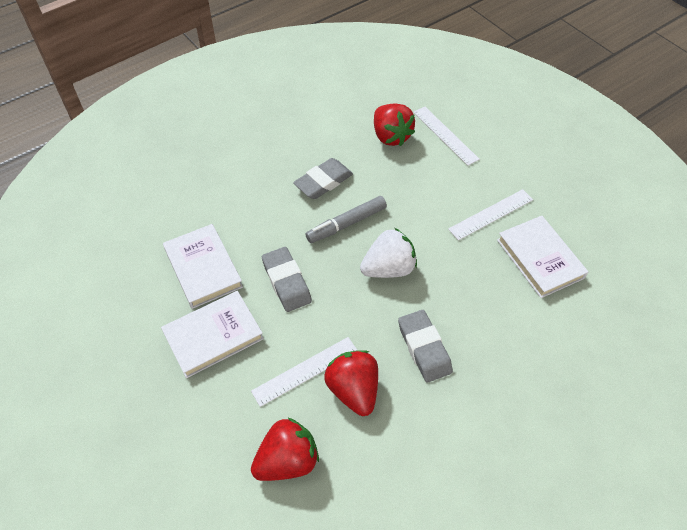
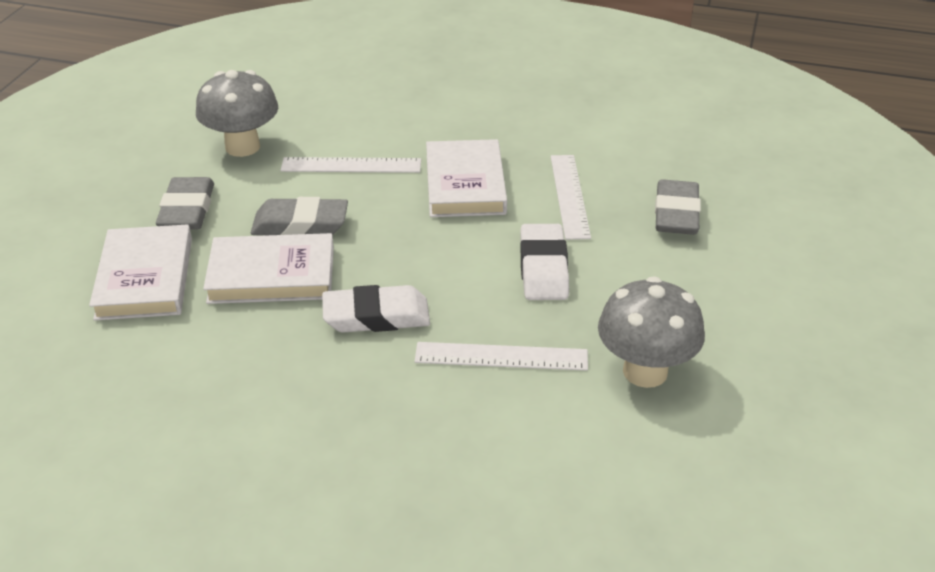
grey marker: 1 -> 0
grey mushroom: 0 -> 2
red strawberry: 3 -> 0
white eraser: 0 -> 2
white strawberry: 1 -> 0

